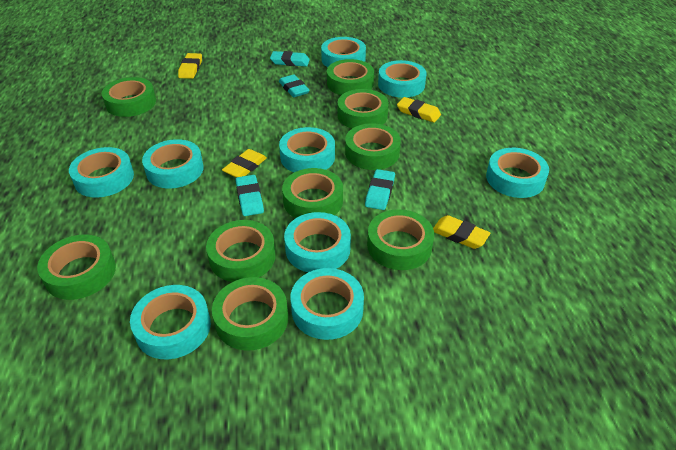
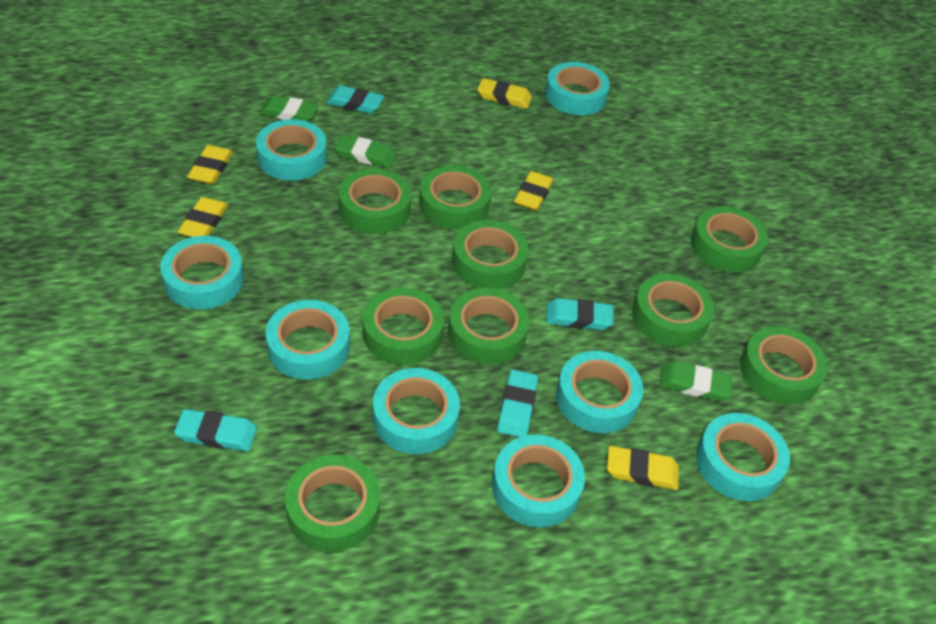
green eraser: 0 -> 3
turquoise tape: 9 -> 8
yellow eraser: 4 -> 5

